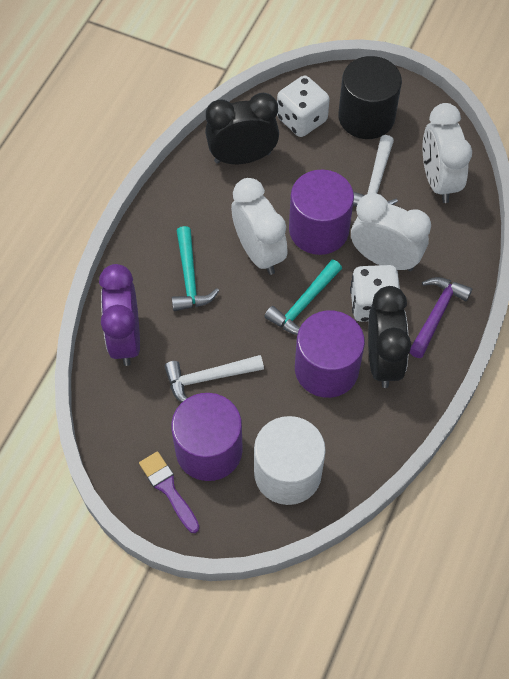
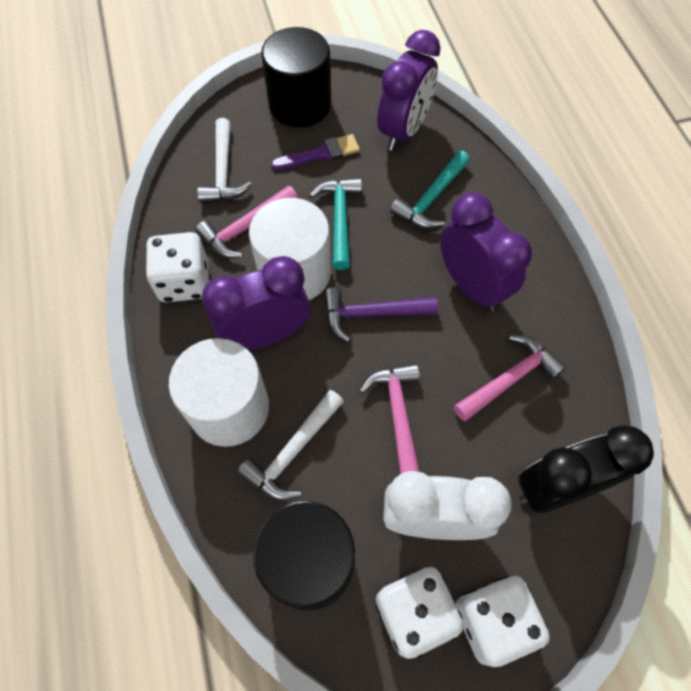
black clock: 2 -> 1
black cylinder: 1 -> 2
pink hammer: 0 -> 3
purple clock: 1 -> 3
purple cylinder: 3 -> 0
white clock: 3 -> 1
white cylinder: 1 -> 2
white dice: 2 -> 3

